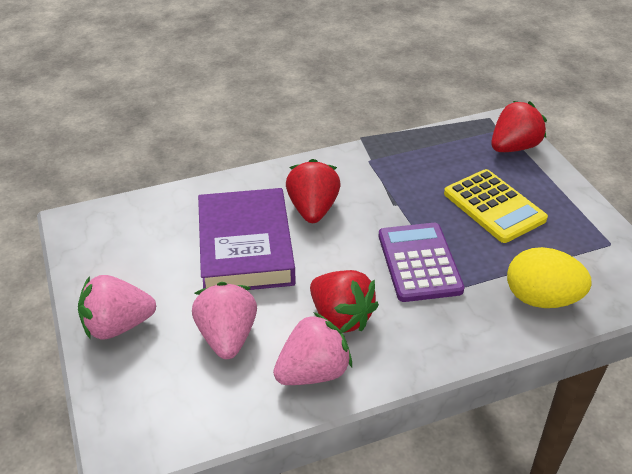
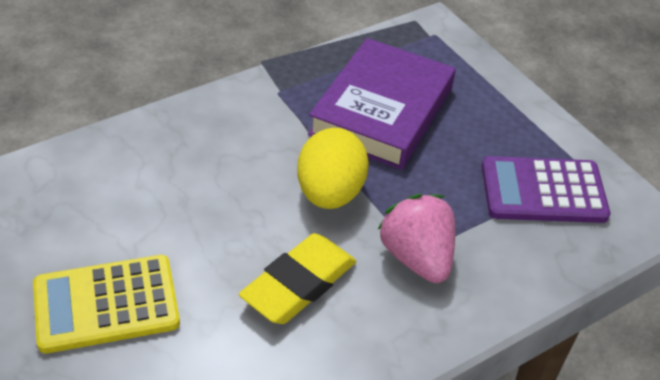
pink strawberry: 3 -> 1
red strawberry: 3 -> 0
yellow eraser: 0 -> 1

